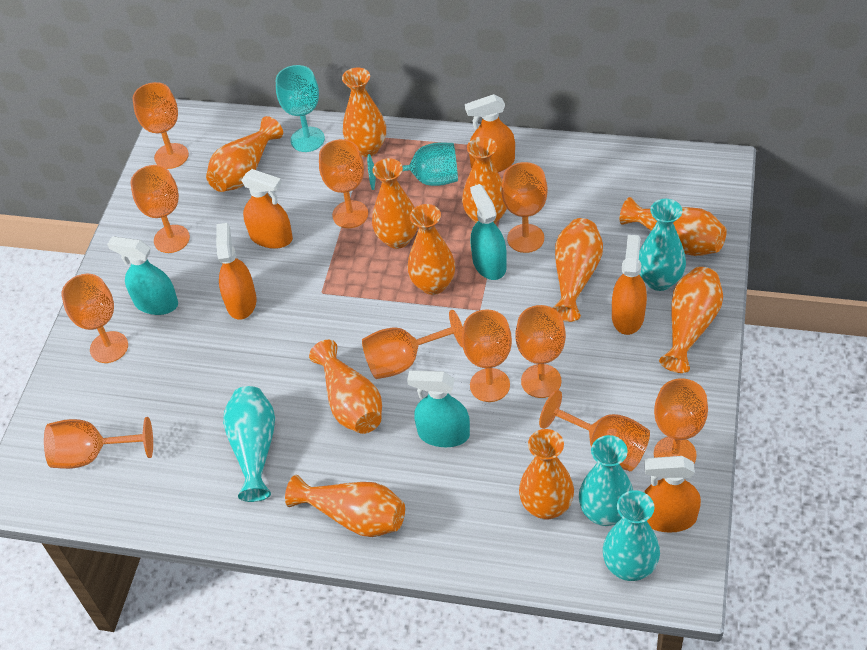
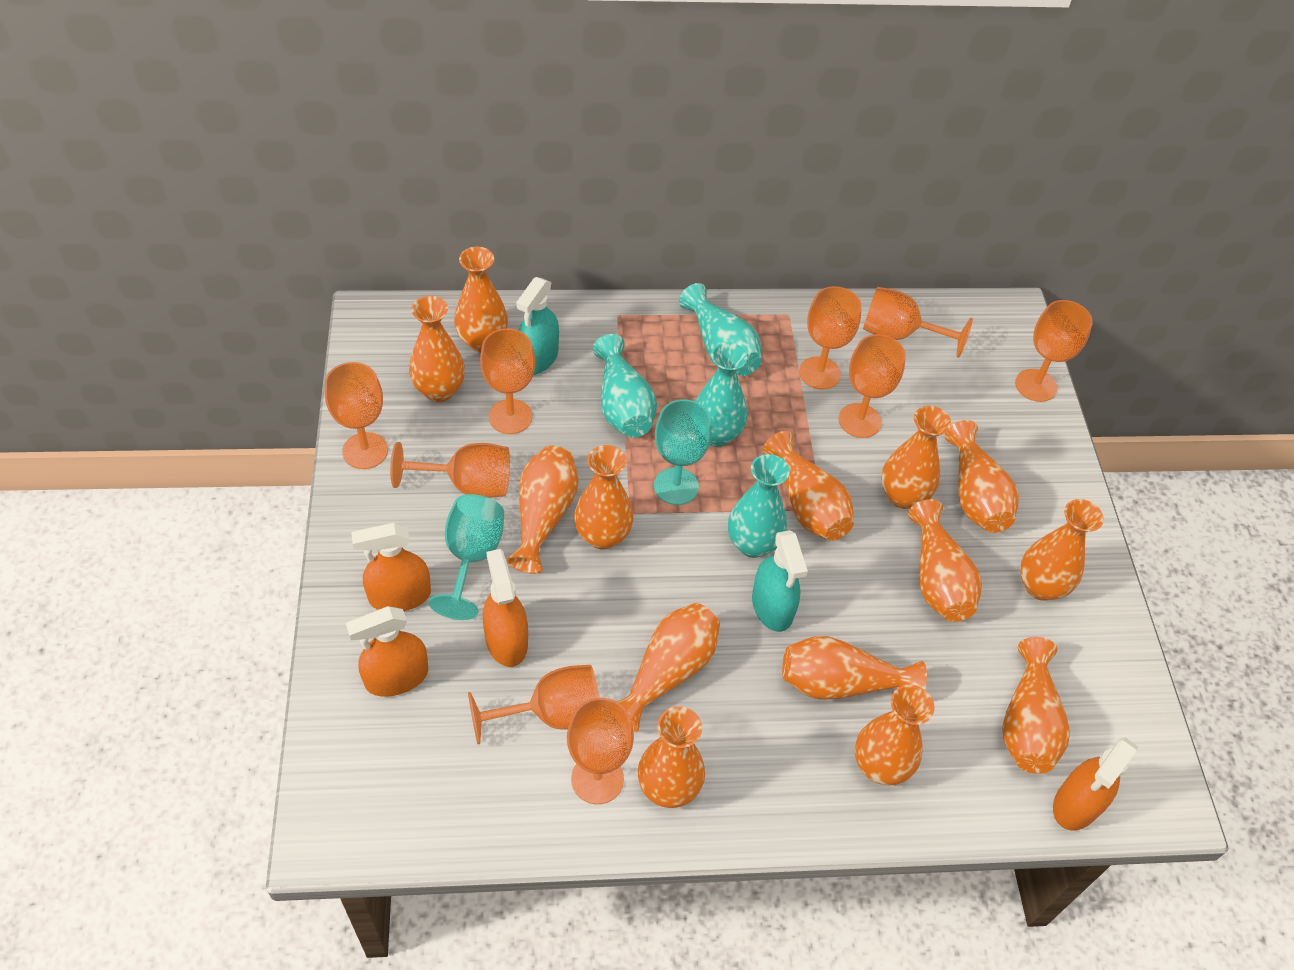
orange goblet: 11 -> 9
orange spray bottle: 5 -> 4
orange vase: 11 -> 14
turquoise spray bottle: 3 -> 2

